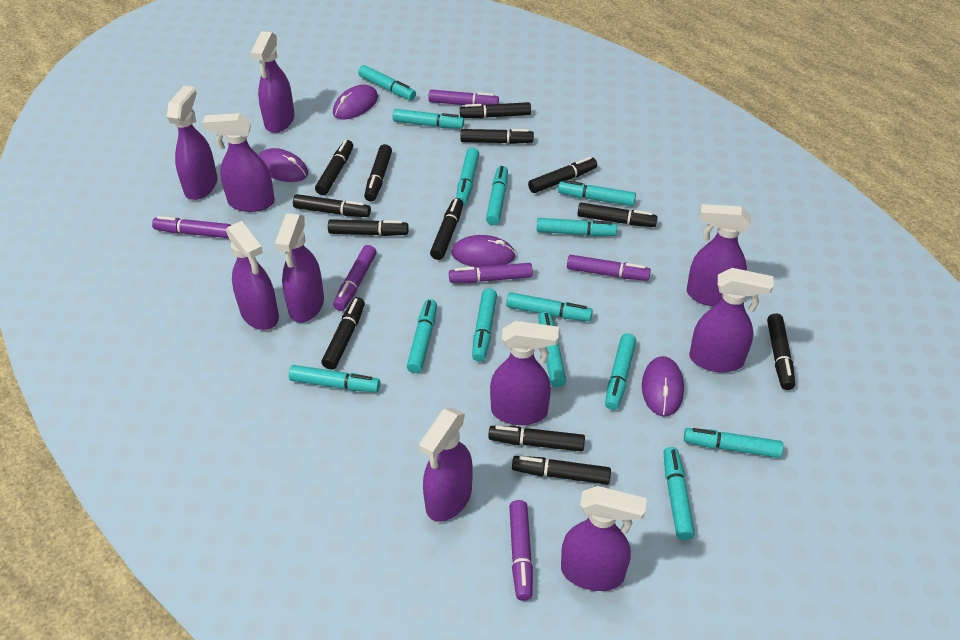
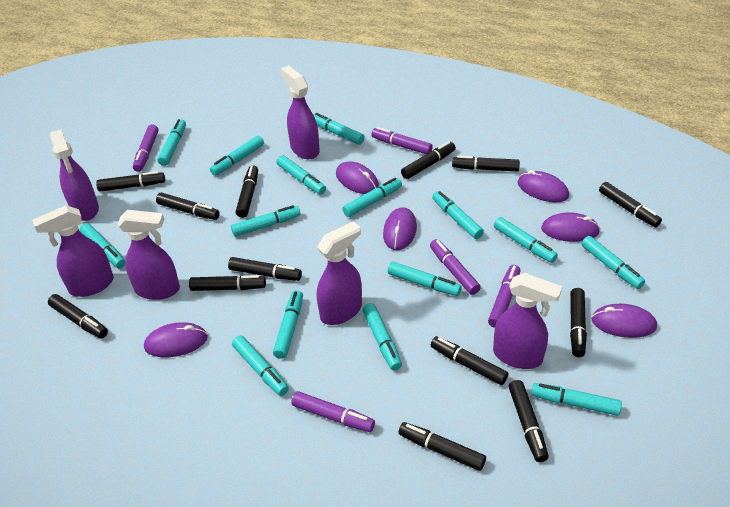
purple marker: 6 -> 5
purple mouse: 4 -> 6
purple spray bottle: 10 -> 6
turquoise marker: 14 -> 15

